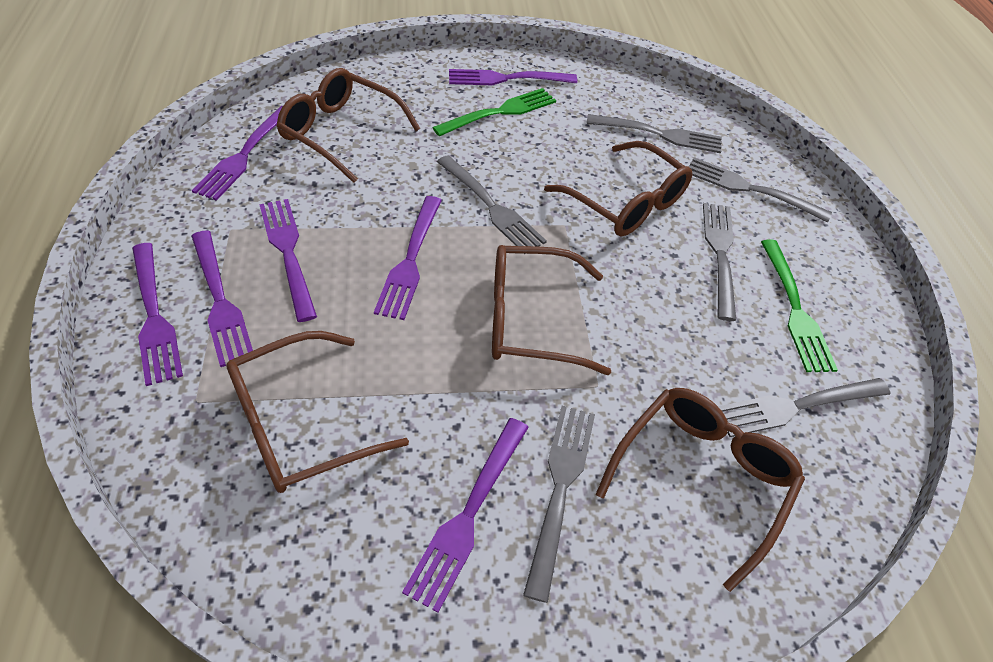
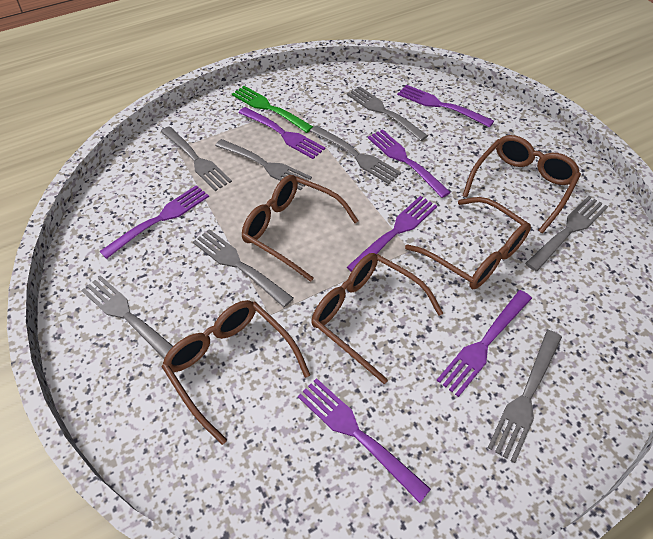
green fork: 2 -> 1
grey fork: 6 -> 8

